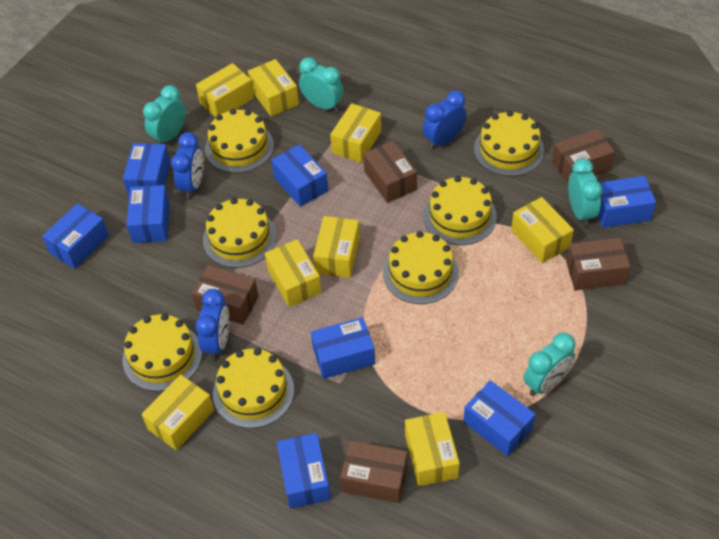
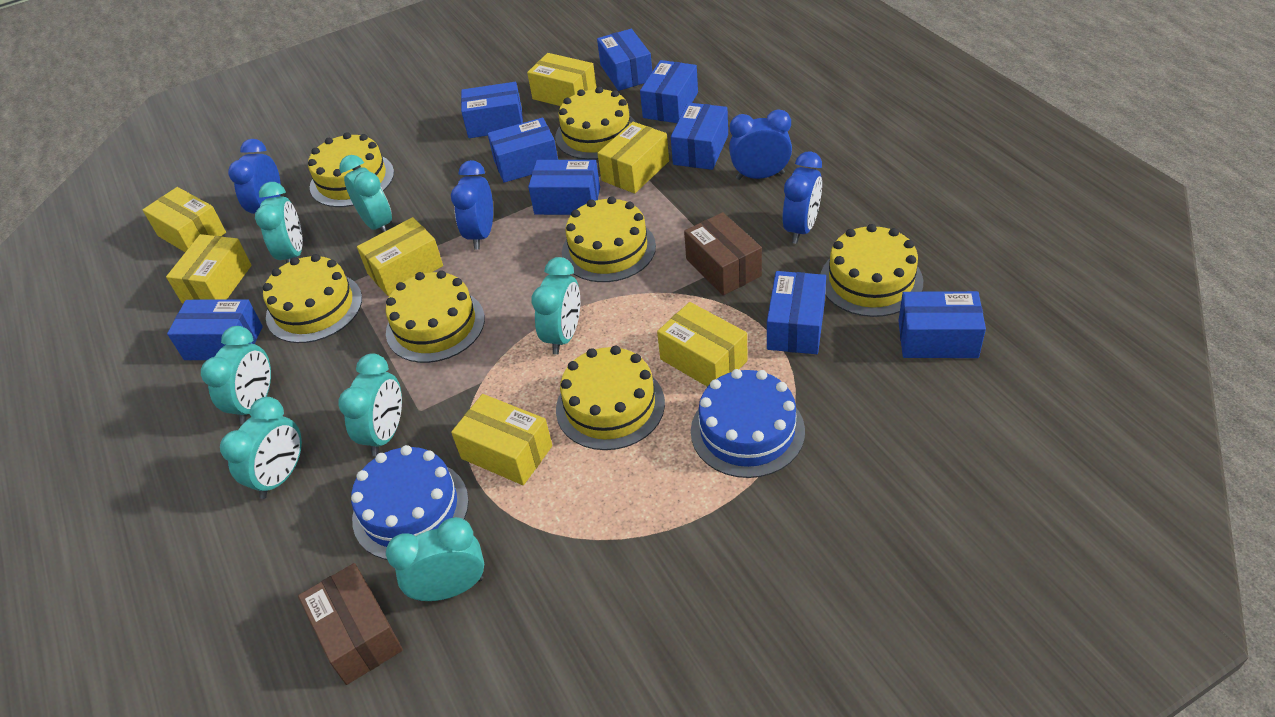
blue box: 8 -> 9
blue cake: 0 -> 2
blue clock: 3 -> 4
brown box: 5 -> 2
turquoise clock: 4 -> 7
yellow box: 8 -> 7

